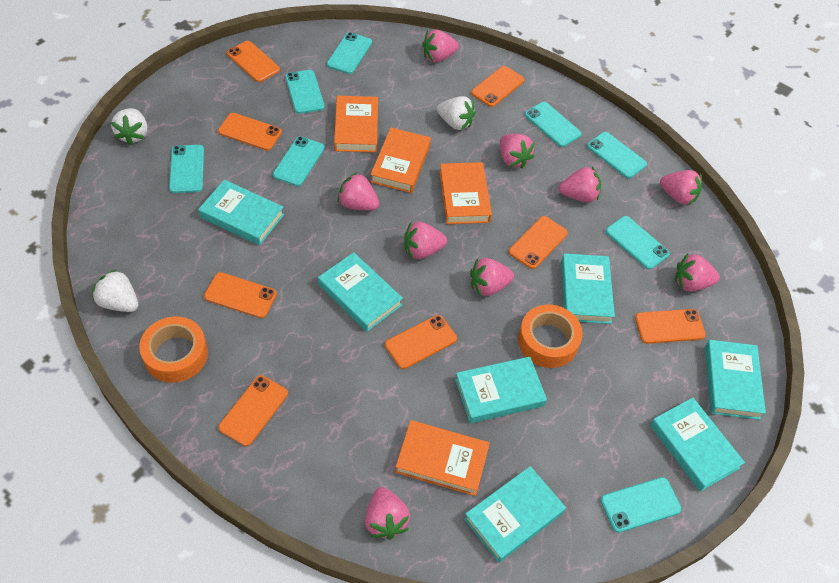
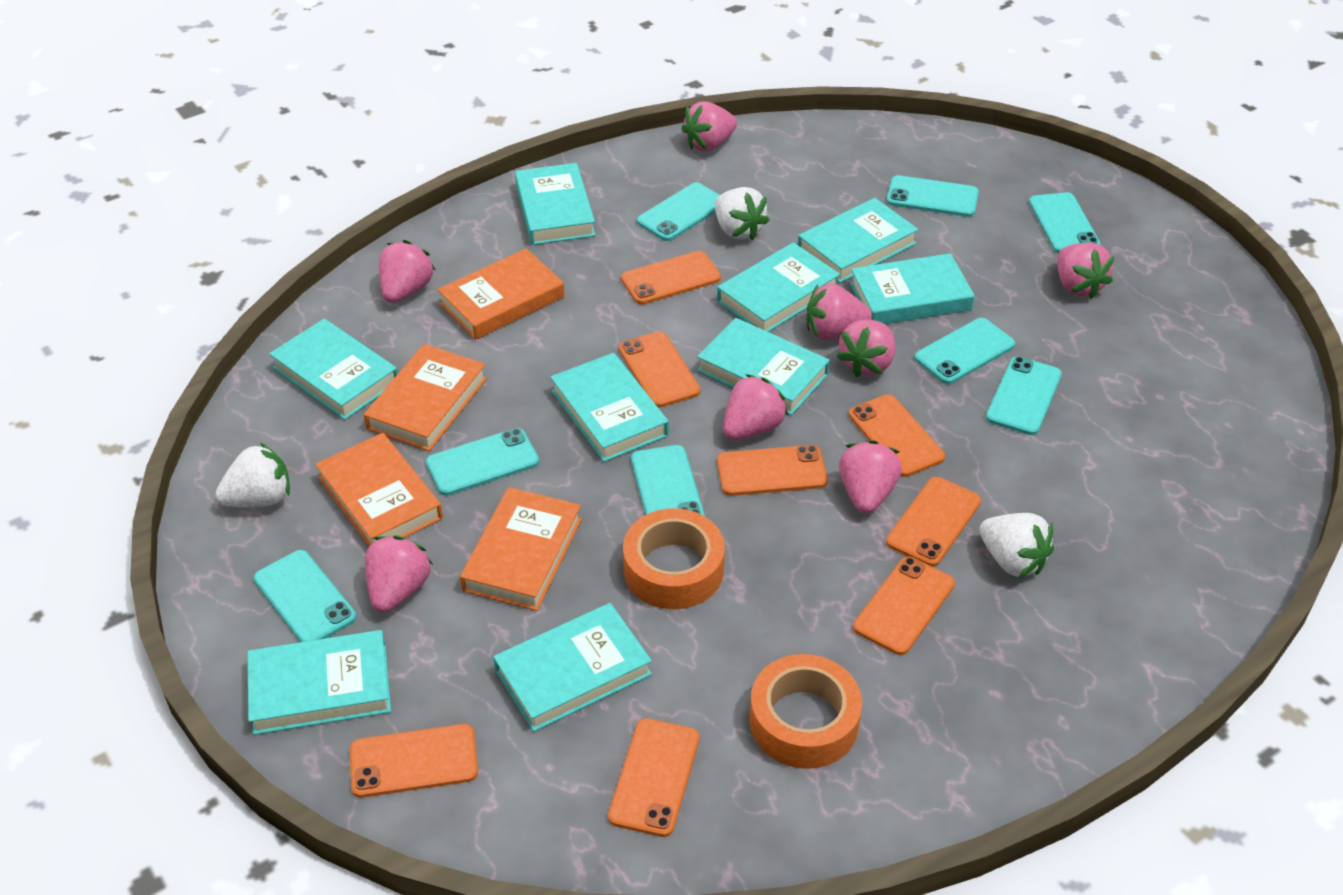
pink strawberry: 9 -> 8
turquoise book: 7 -> 9

